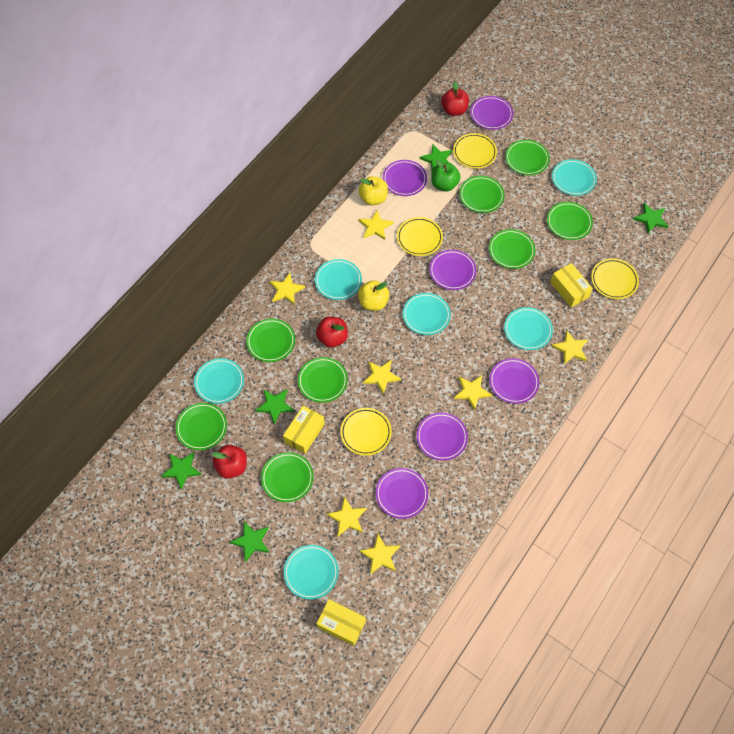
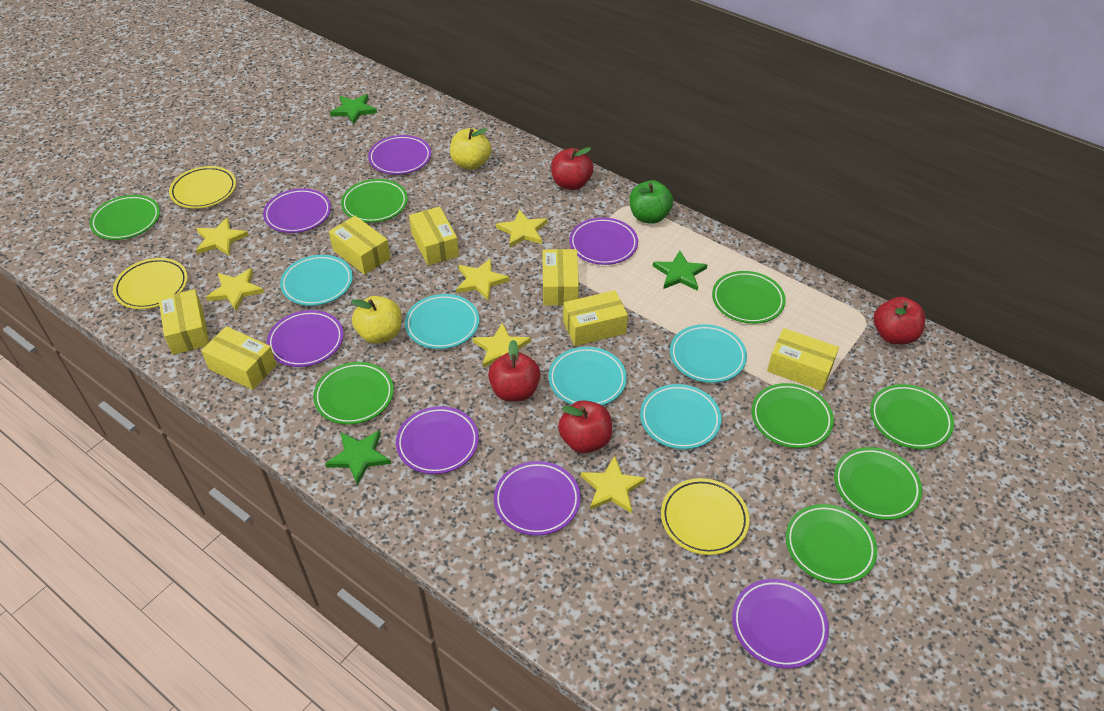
green star: 5 -> 3
purple plate: 6 -> 7
red apple: 3 -> 4
turquoise plate: 6 -> 5
yellow box: 3 -> 7
yellow plate: 4 -> 3
yellow star: 7 -> 6

